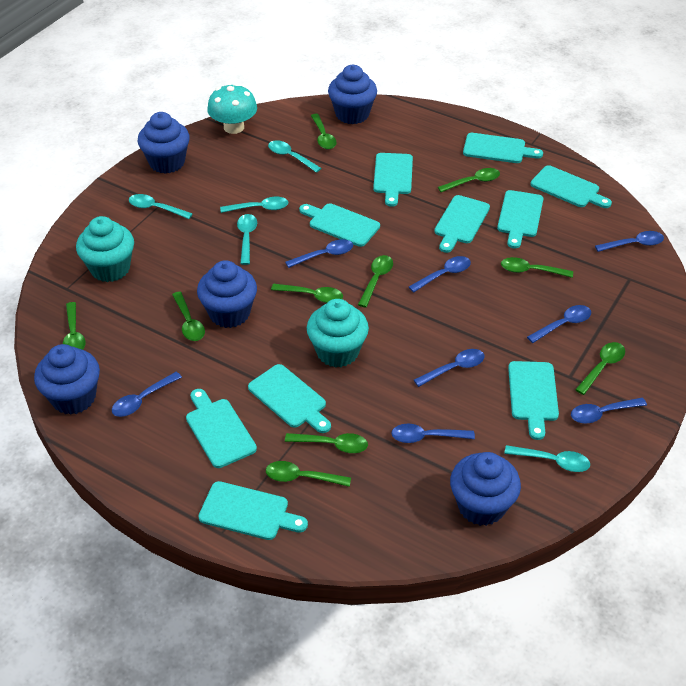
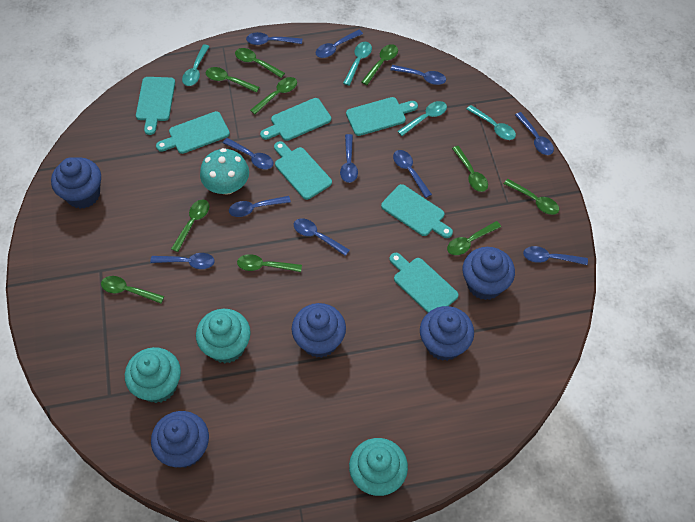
blue spoon: 8 -> 11
turquoise cupcake: 2 -> 3
turquoise cutting board: 10 -> 7
turquoise spoon: 5 -> 4

